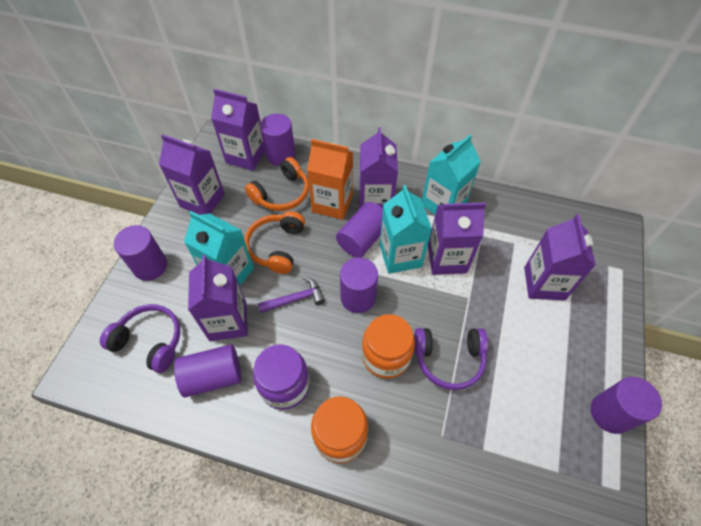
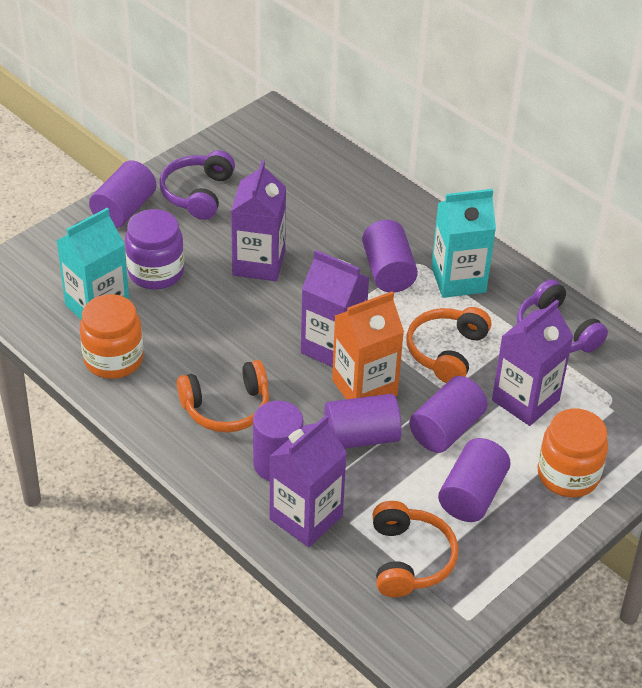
orange headphones: 2 -> 3
purple carton: 6 -> 4
purple hammer: 1 -> 0
turquoise carton: 3 -> 2

